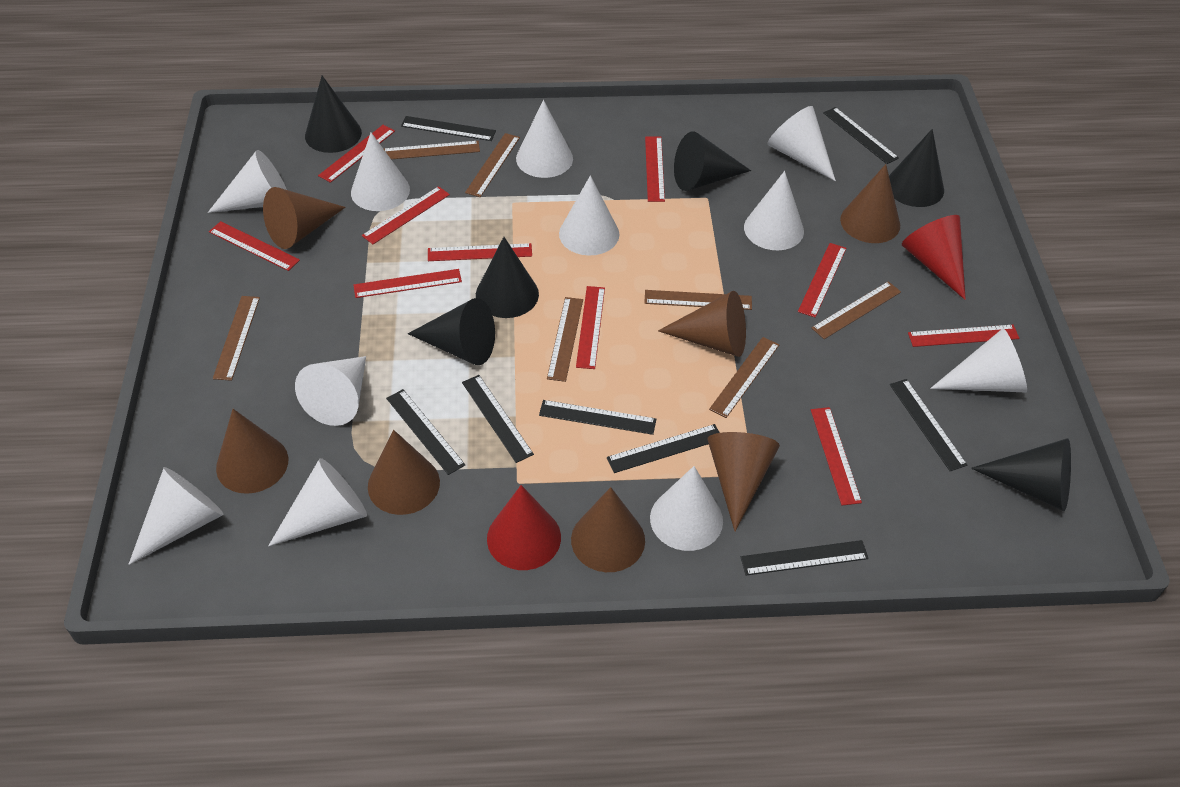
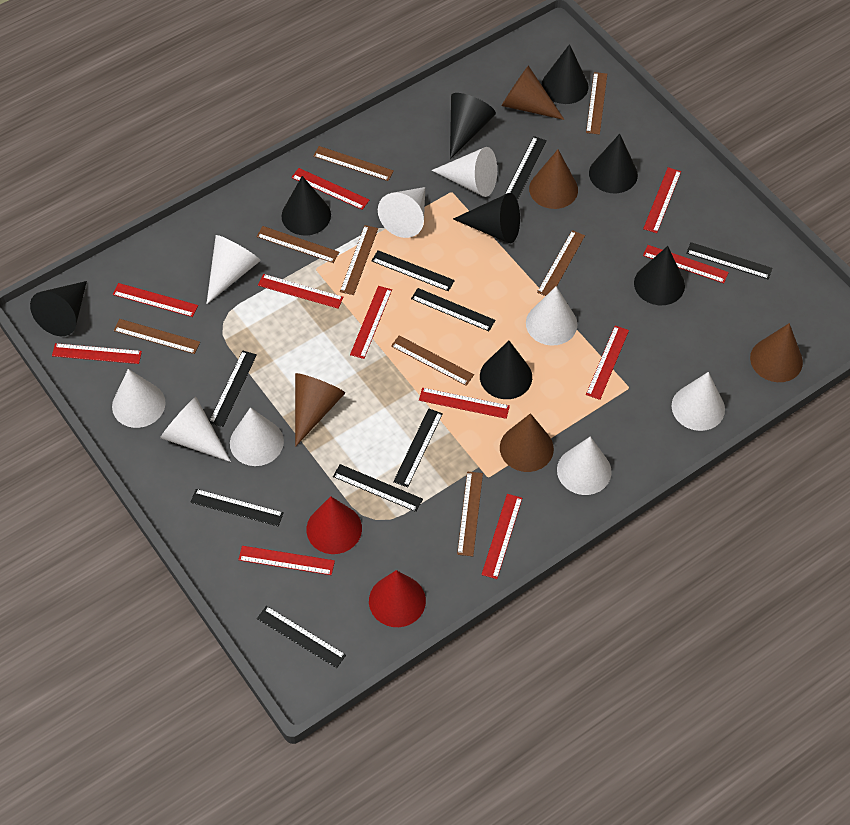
black cone: 6 -> 8
black ruler: 8 -> 9
brown cone: 7 -> 5
brown ruler: 7 -> 8
red ruler: 10 -> 11
white cone: 11 -> 9

